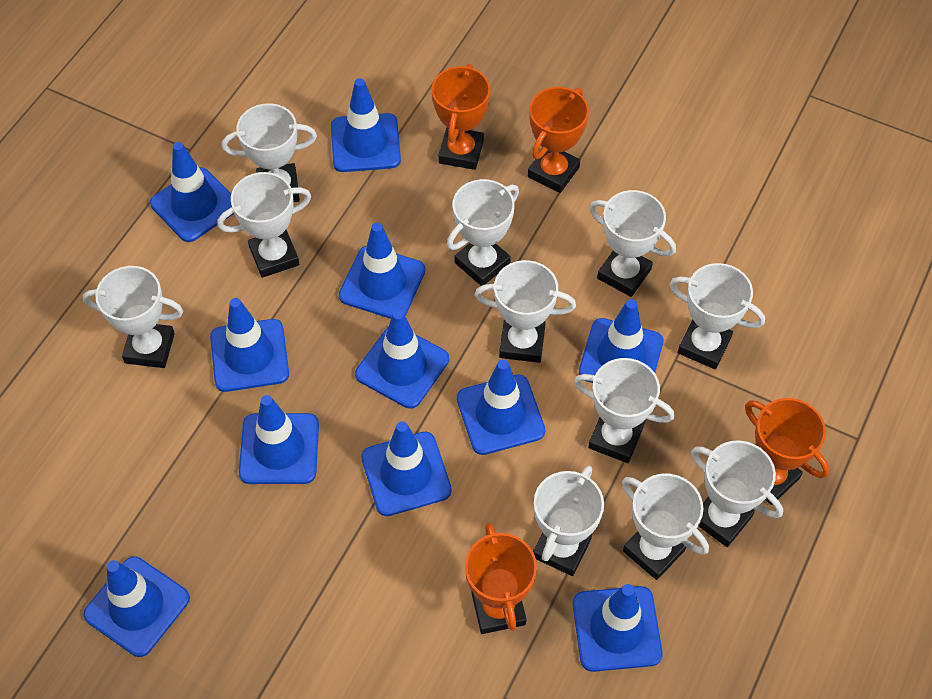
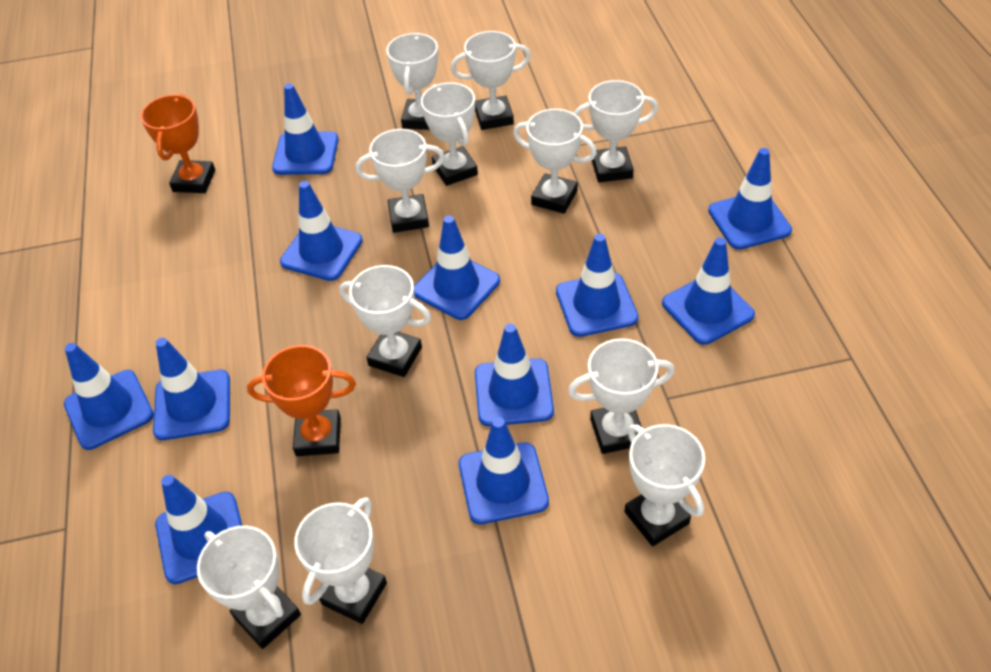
orange trophy: 4 -> 2

